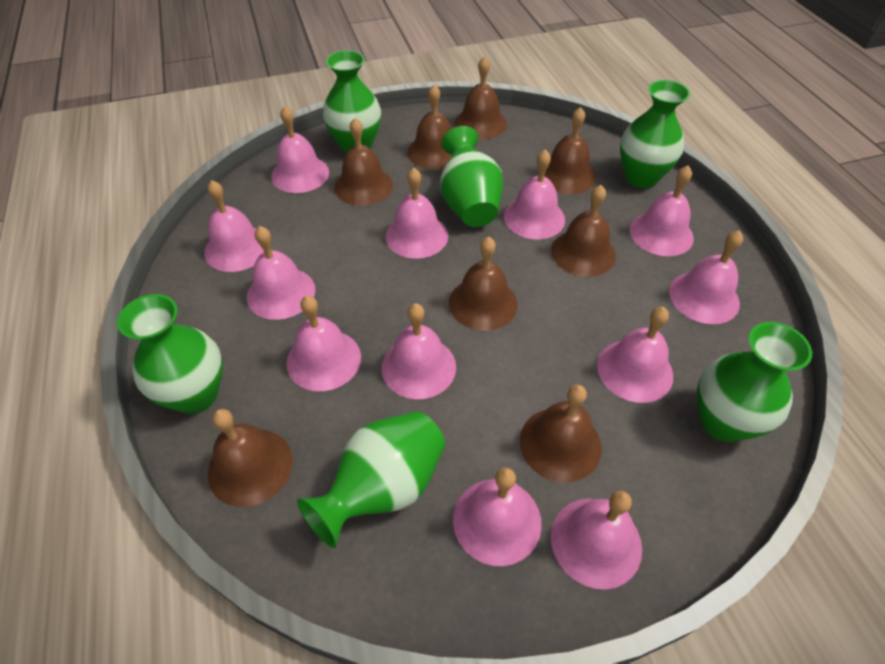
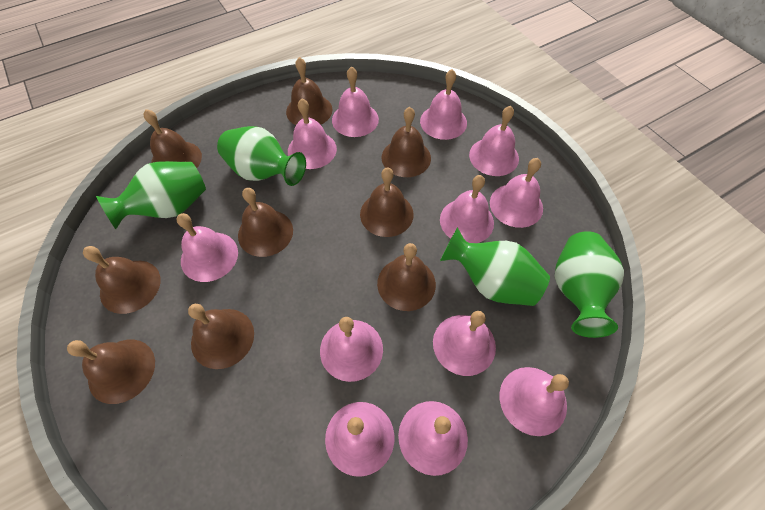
brown bell: 8 -> 9
green vase: 6 -> 4

